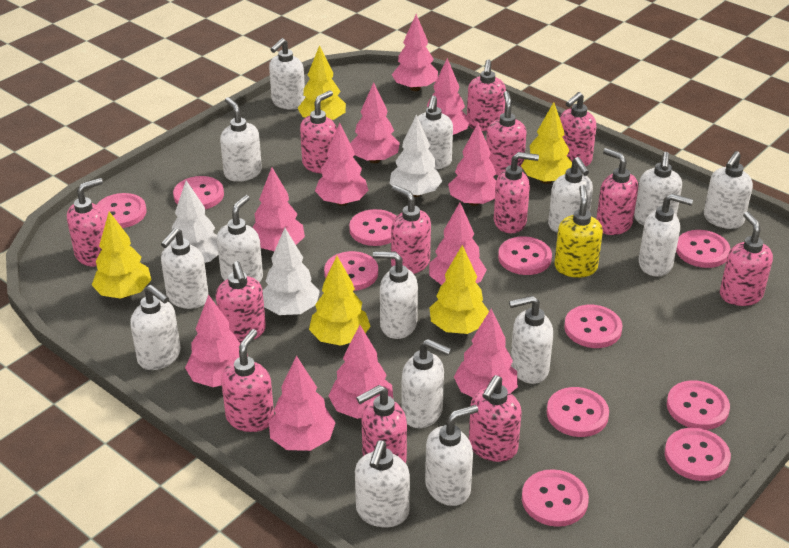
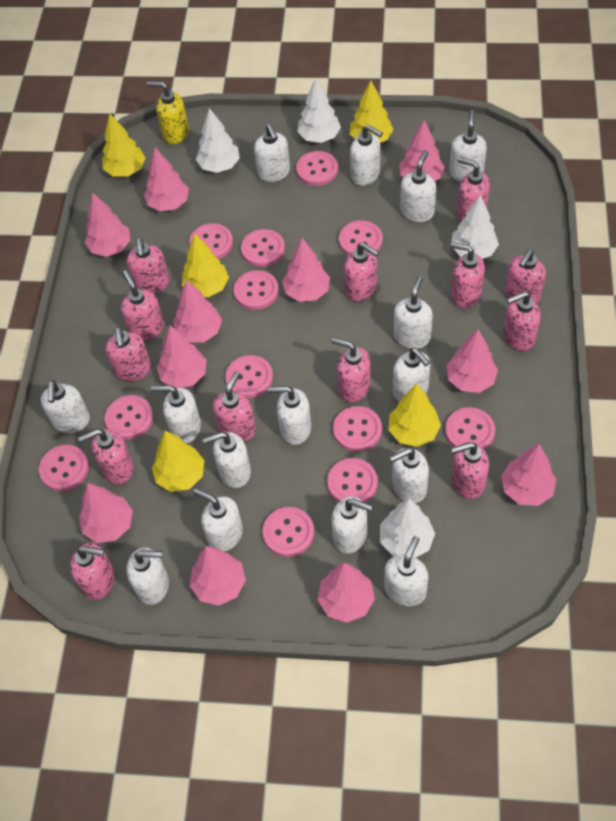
pink button: 11 -> 12
white tree: 3 -> 4

